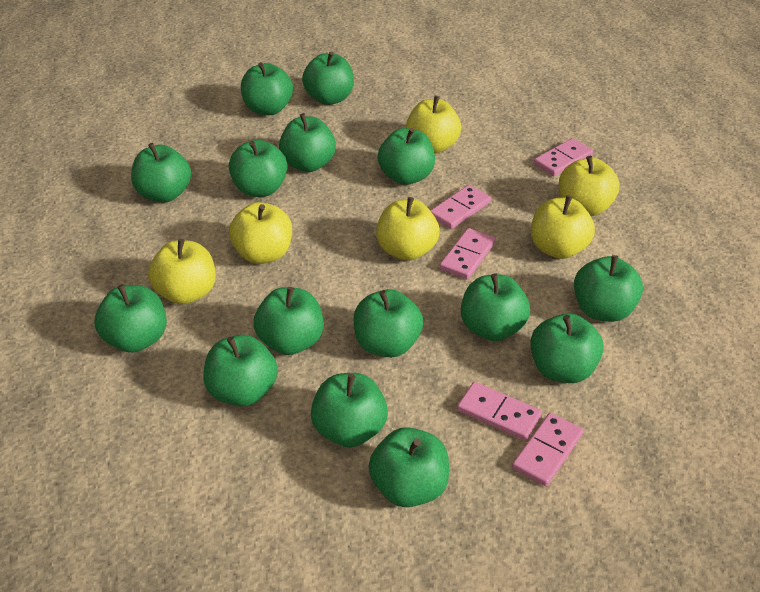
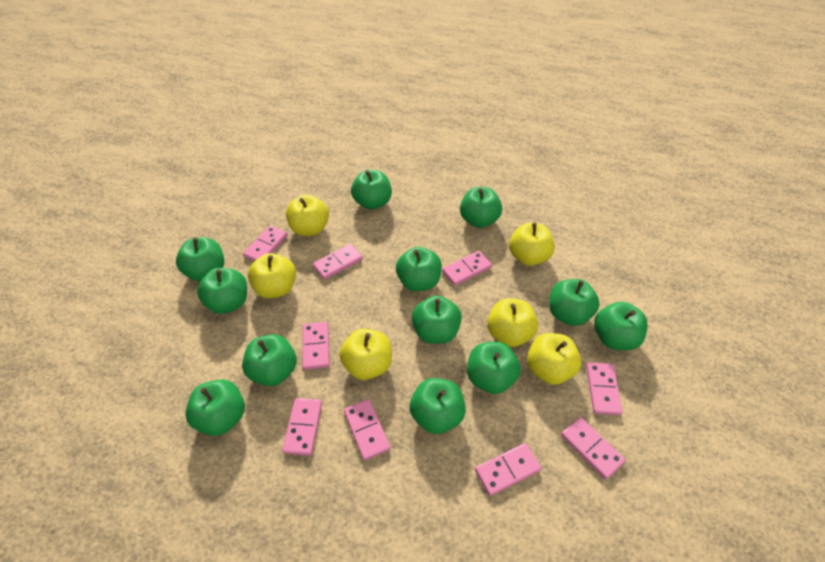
green apple: 15 -> 12
pink domino: 5 -> 9

